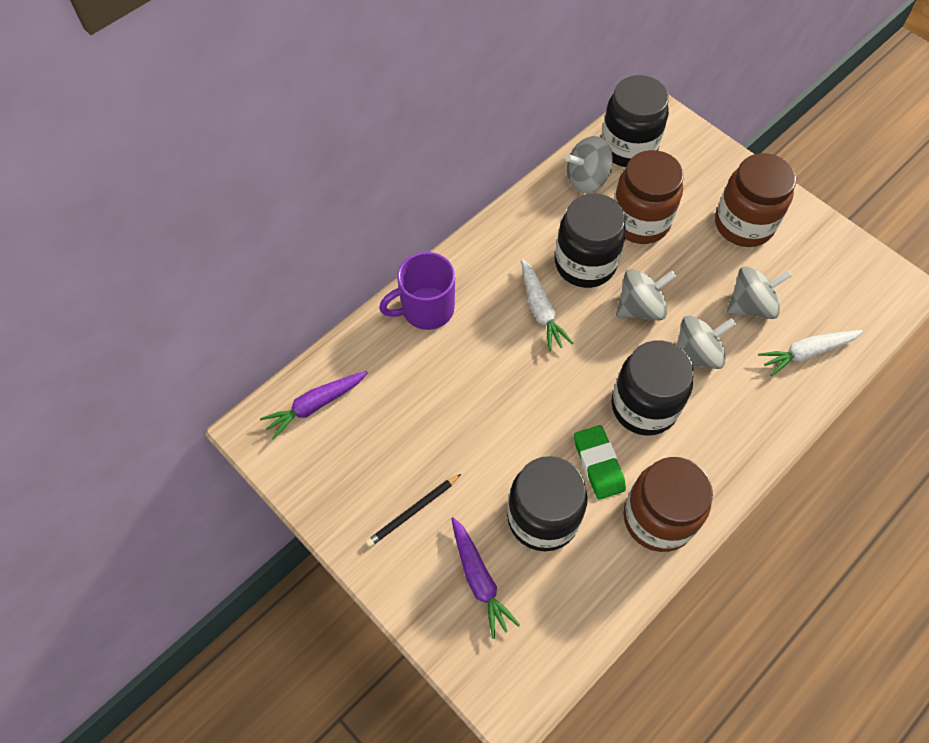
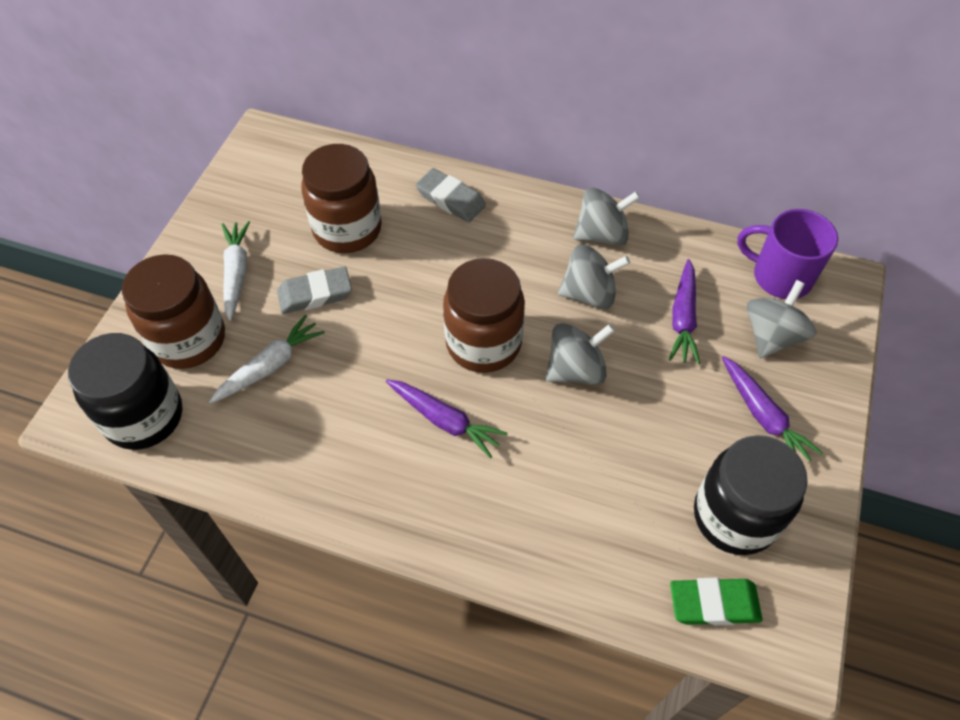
black jar: 4 -> 2
black pencil: 1 -> 0
grey eraser: 0 -> 2
purple carrot: 2 -> 3

